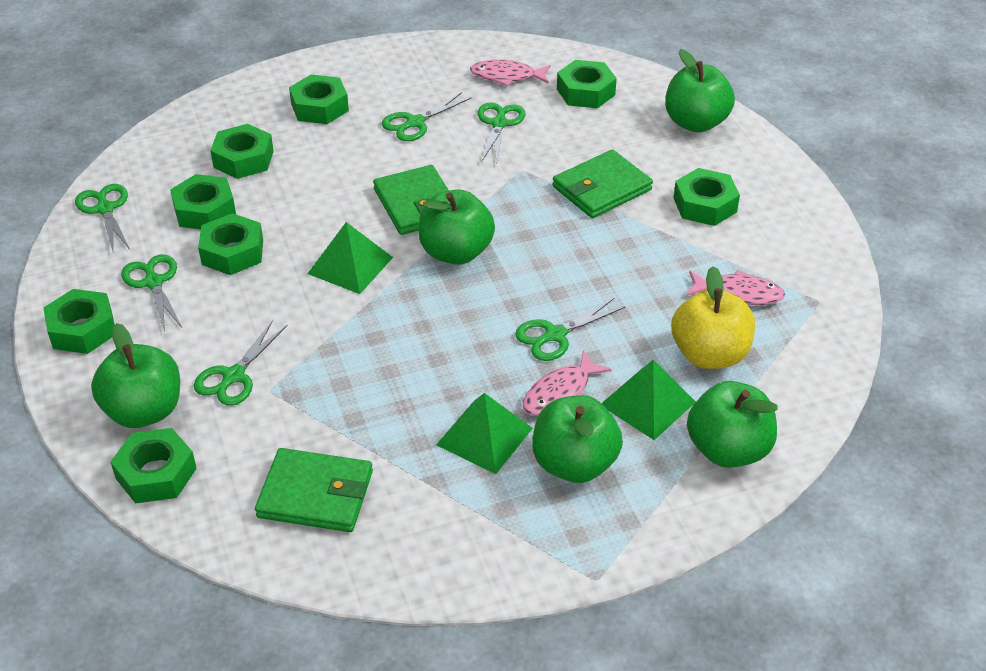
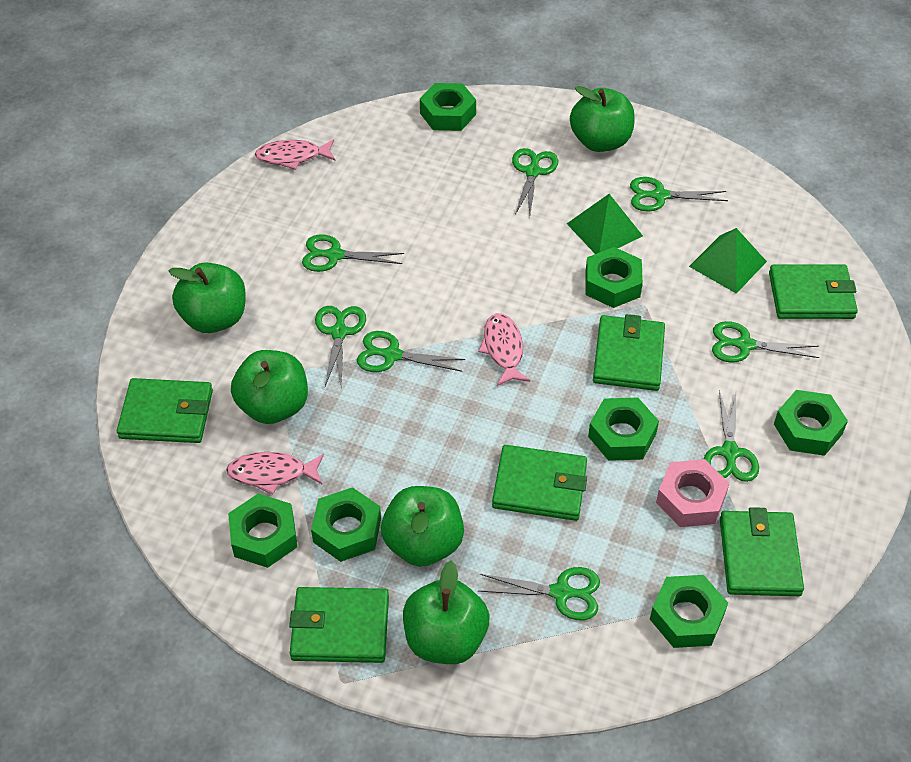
green nut: 8 -> 7
green pyramid: 3 -> 2
green scissors: 6 -> 8
green wallet: 3 -> 6
pink nut: 0 -> 1
yellow apple: 1 -> 0

